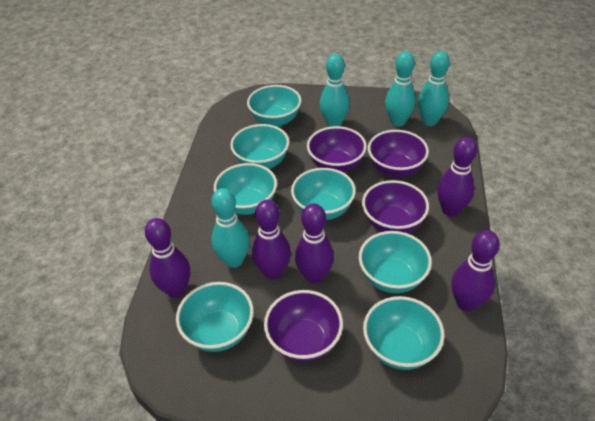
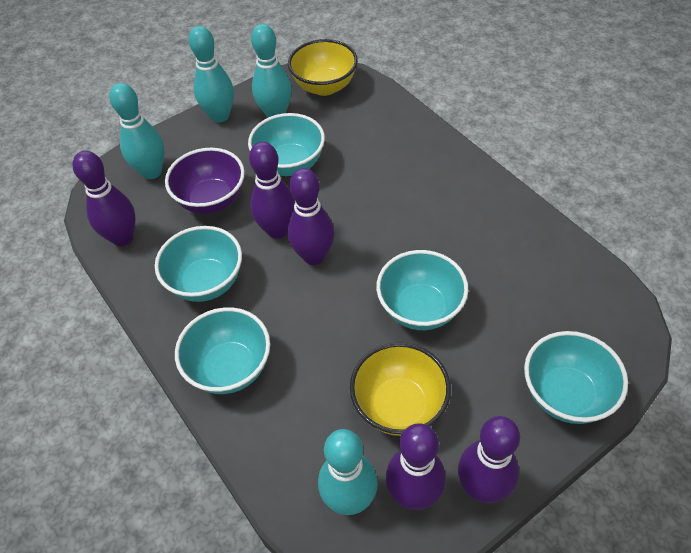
purple bowl: 4 -> 1
turquoise bowl: 7 -> 5
yellow bowl: 0 -> 2

